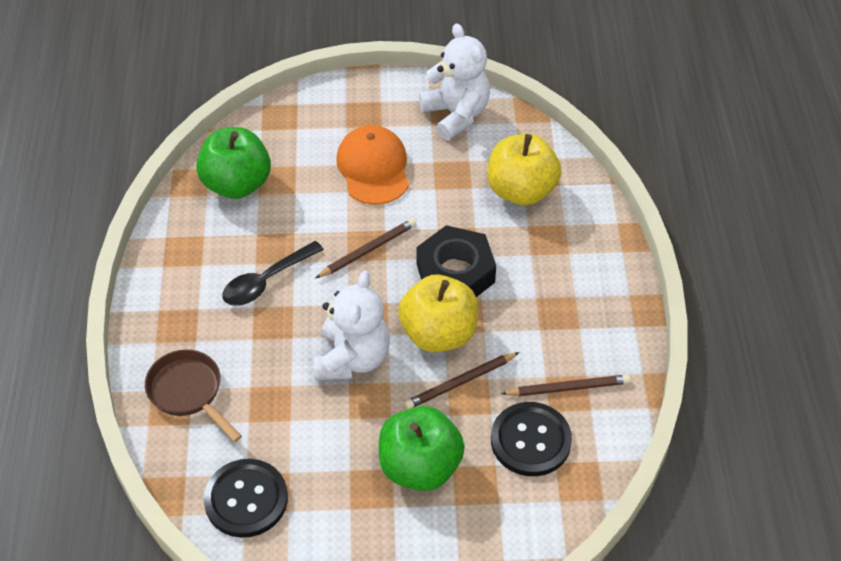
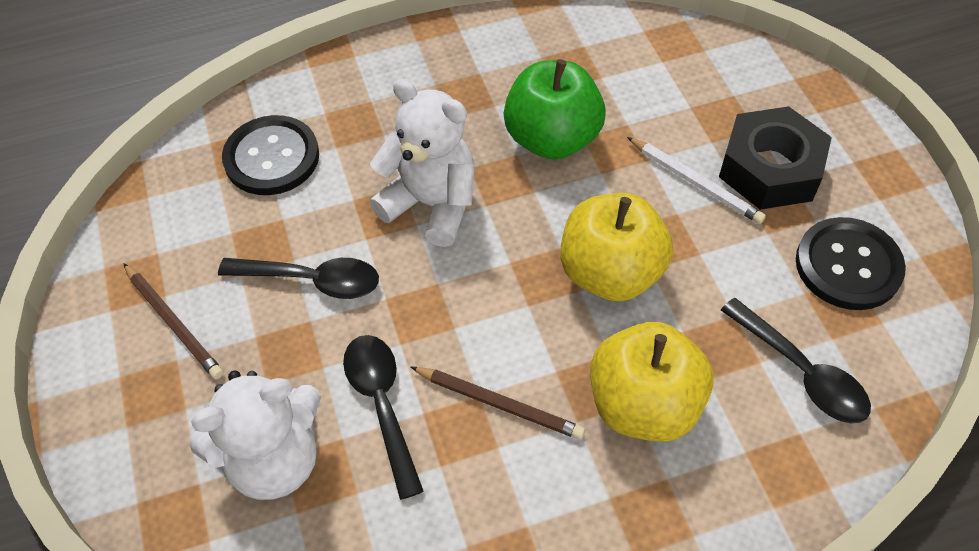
black spoon: 1 -> 3
brown pan: 1 -> 0
brown pencil: 3 -> 2
green apple: 2 -> 1
orange cap: 1 -> 0
white pencil: 0 -> 1

